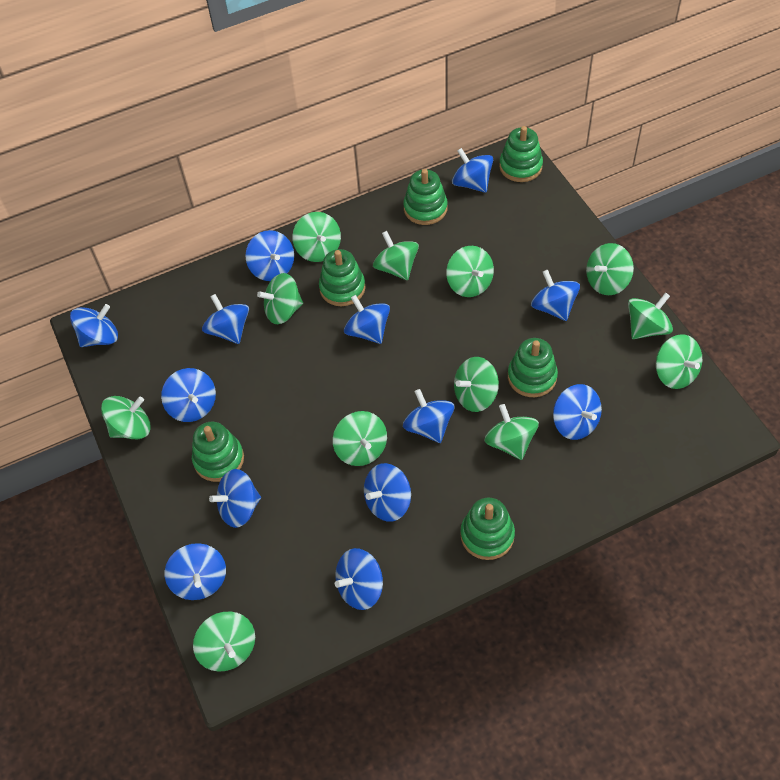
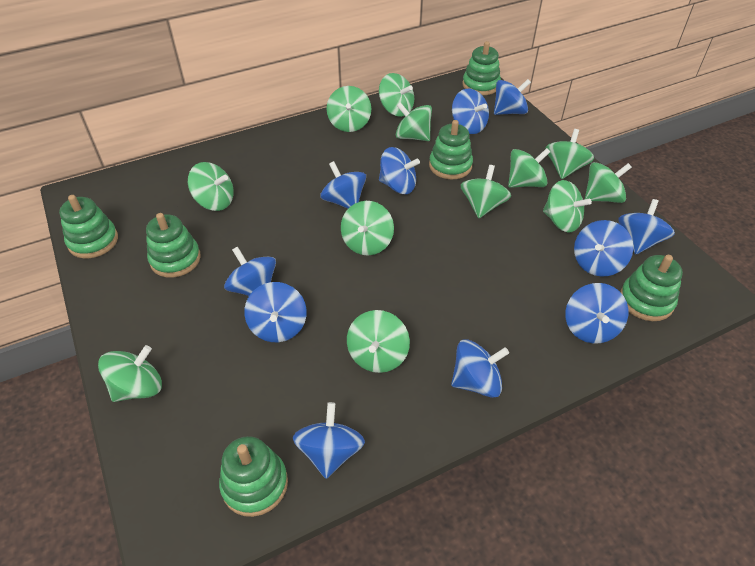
blue spinning top: 13 -> 11

